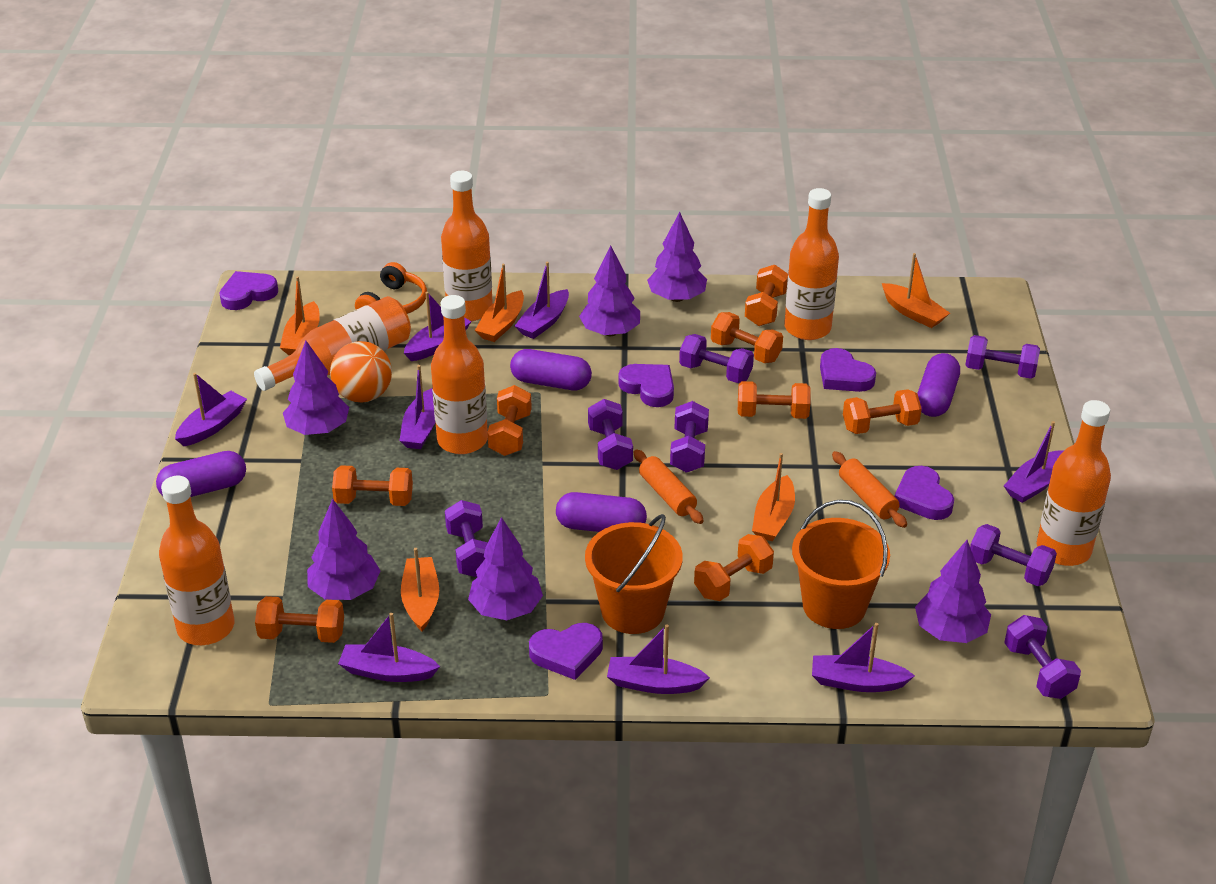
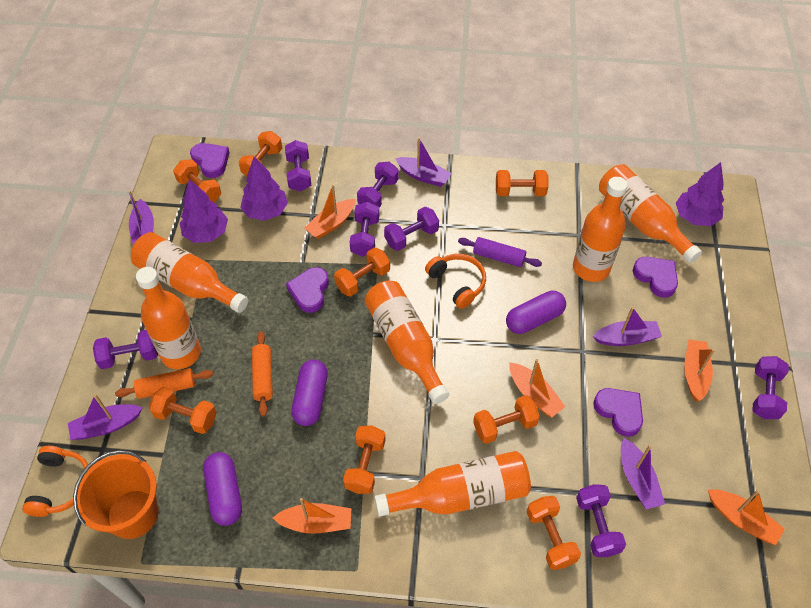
orange ball: 1 -> 0
orange bucket: 2 -> 1
orange headphones: 1 -> 2
purple boat: 8 -> 5
purple capsule: 4 -> 3
purple heart: 5 -> 4
purple rolling pin: 0 -> 1
purple tree: 6 -> 3

